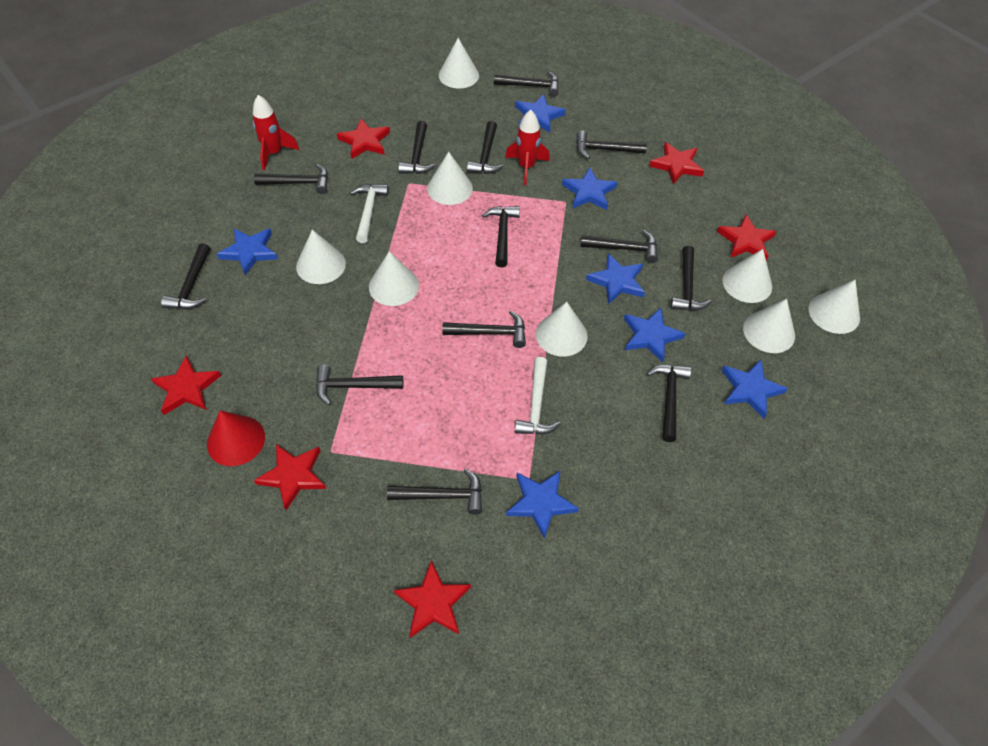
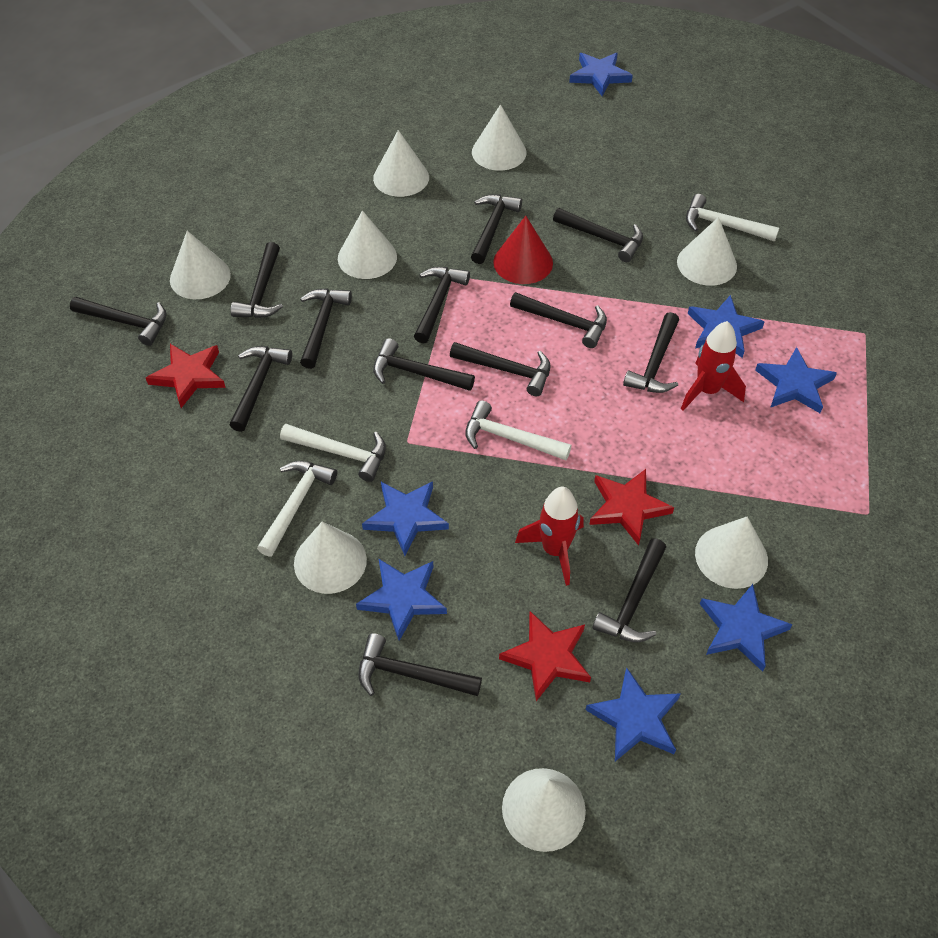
red star: 6 -> 3
white hammer: 2 -> 4

